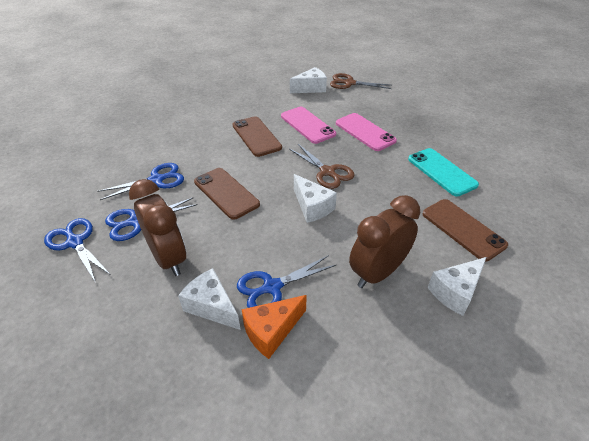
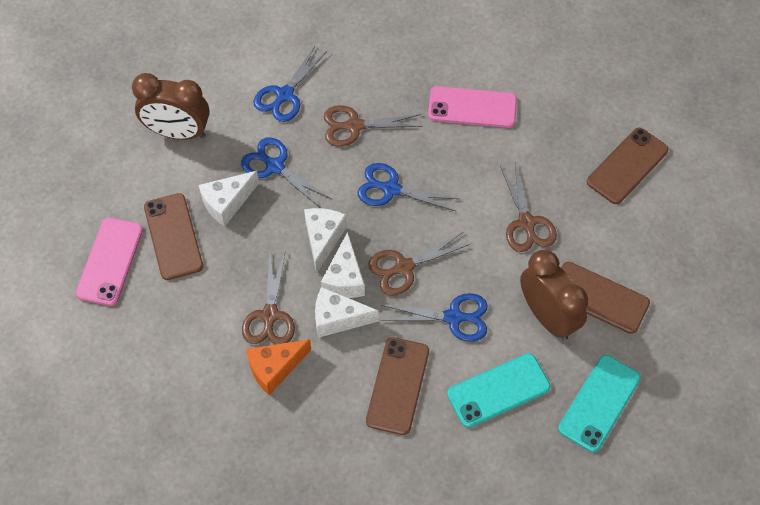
brown phone: 3 -> 4
brown scissors: 2 -> 4
turquoise phone: 1 -> 2

